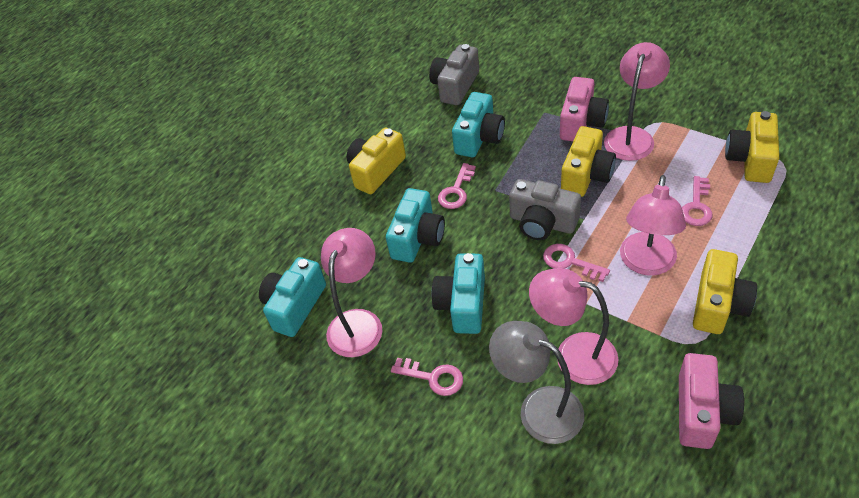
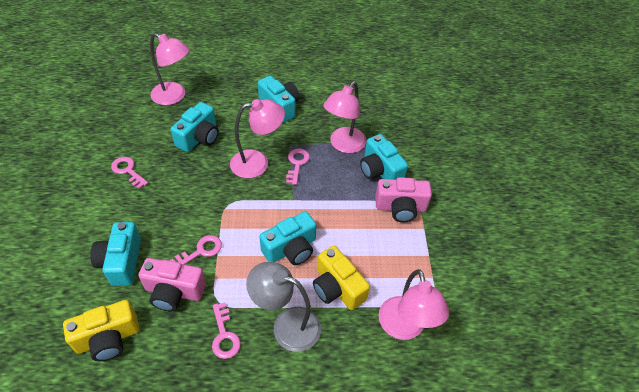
grey camera: 2 -> 0
turquoise camera: 4 -> 5
yellow camera: 4 -> 2

